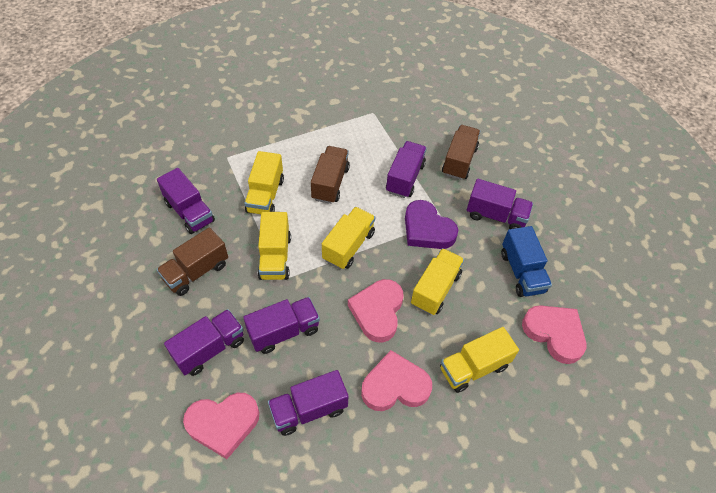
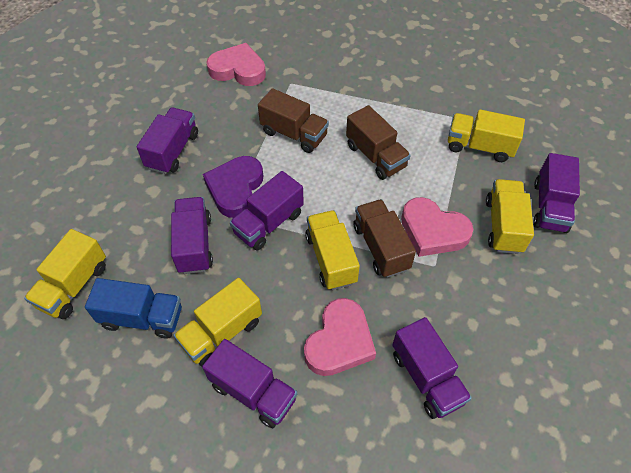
pink heart: 4 -> 3

